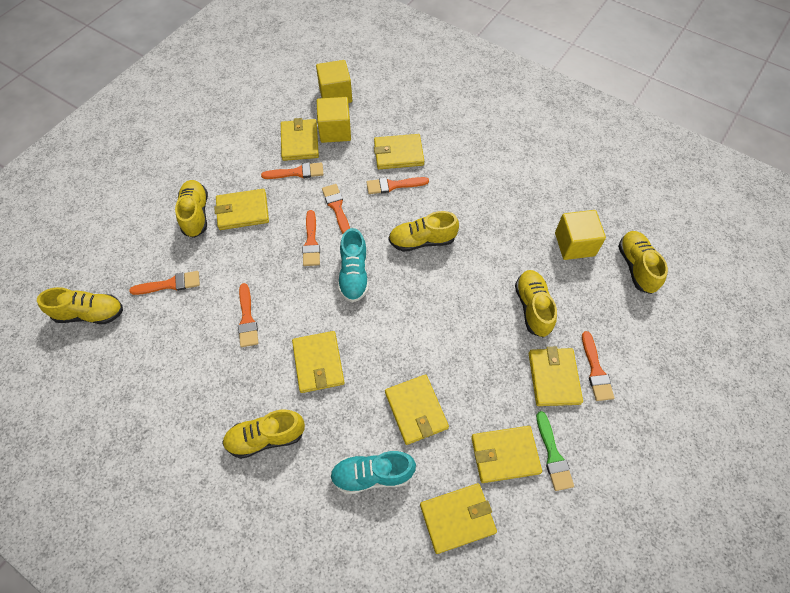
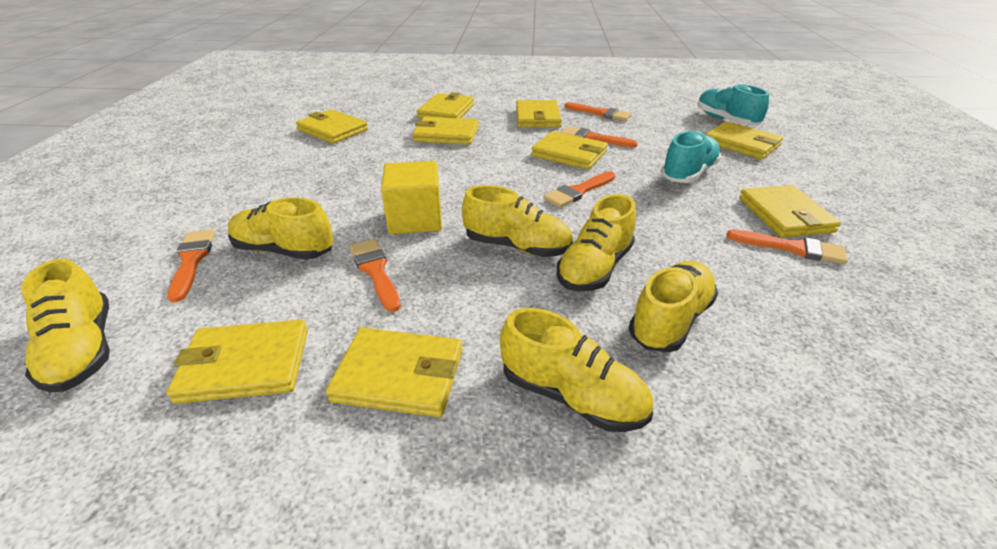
green brush: 1 -> 0
orange brush: 7 -> 6
yellow cube: 3 -> 1
yellow wallet: 8 -> 9

